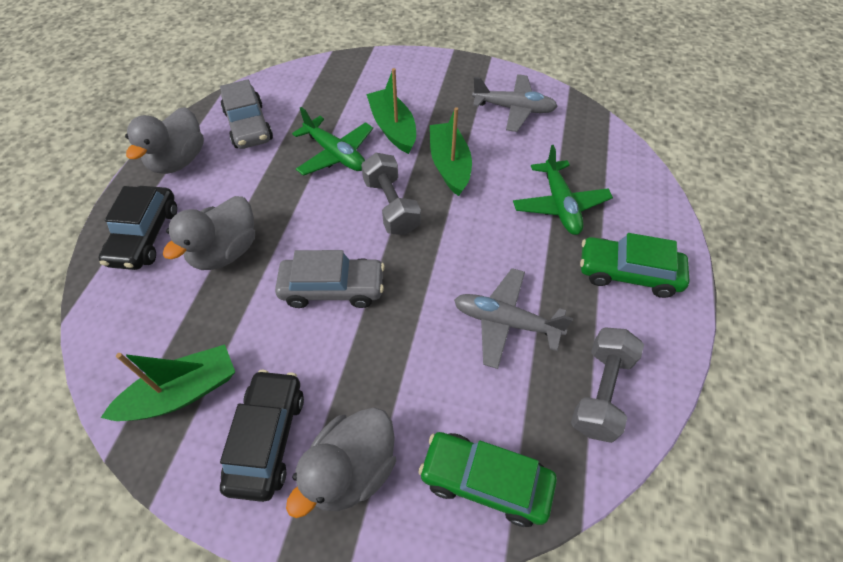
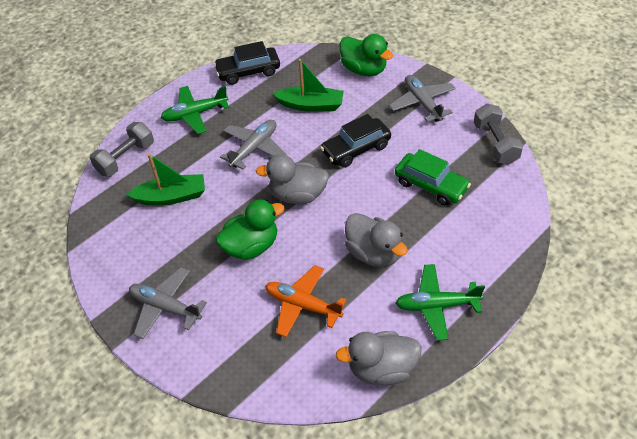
green boat: 3 -> 2
green car: 2 -> 1
green duck: 0 -> 2
grey car: 2 -> 0
grey plane: 2 -> 3
orange plane: 0 -> 1

